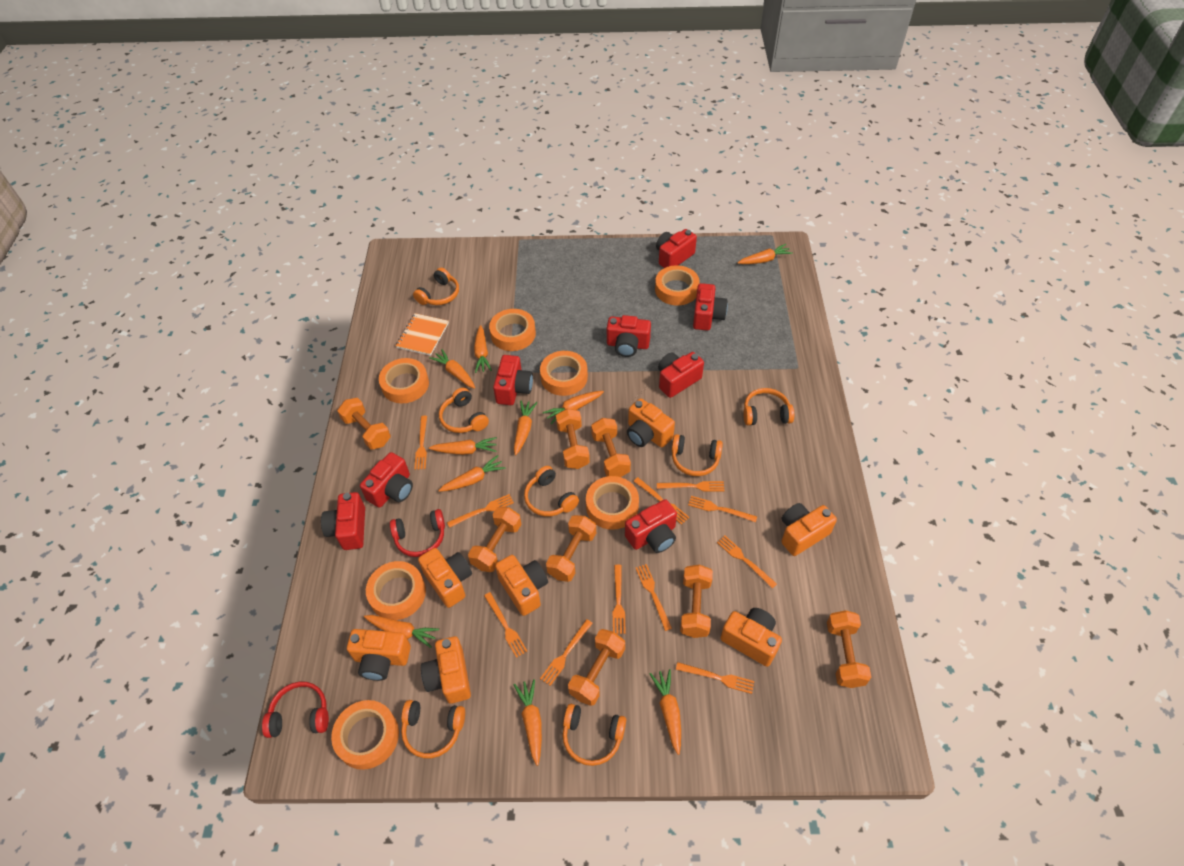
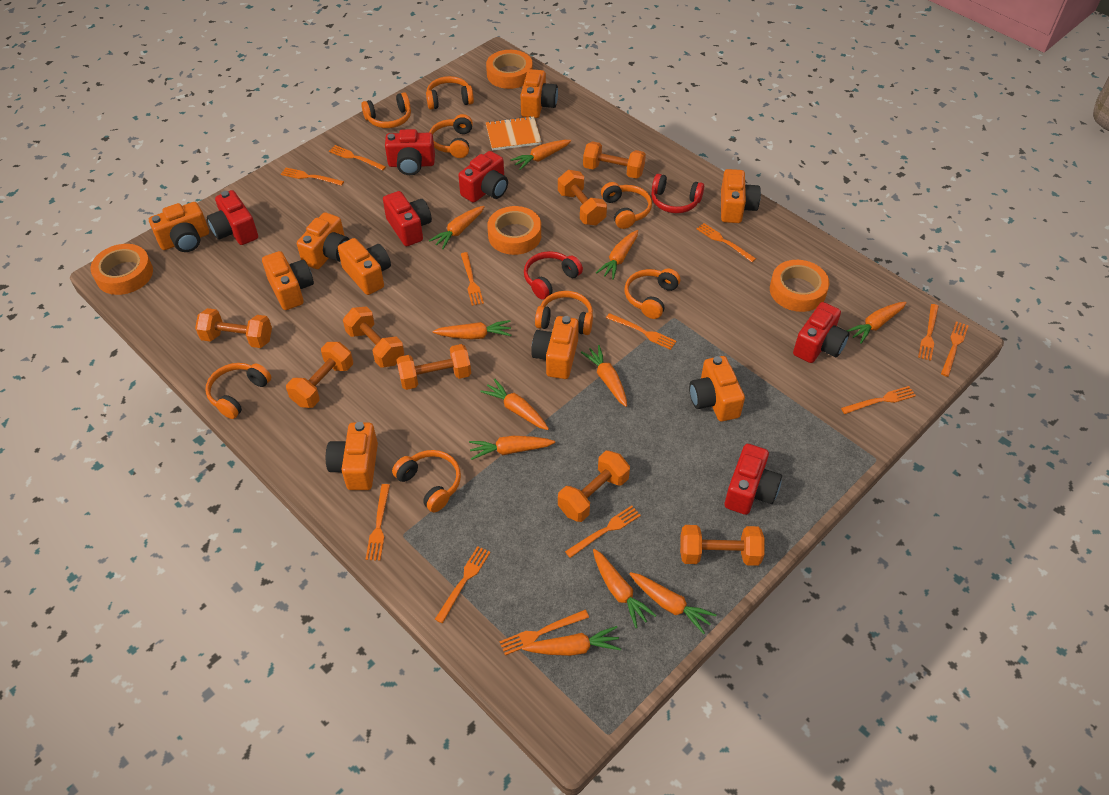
orange camera: 7 -> 9
orange carrot: 10 -> 11
orange fork: 11 -> 12
orange headphones: 7 -> 8
orange tape: 7 -> 4
red camera: 8 -> 6

